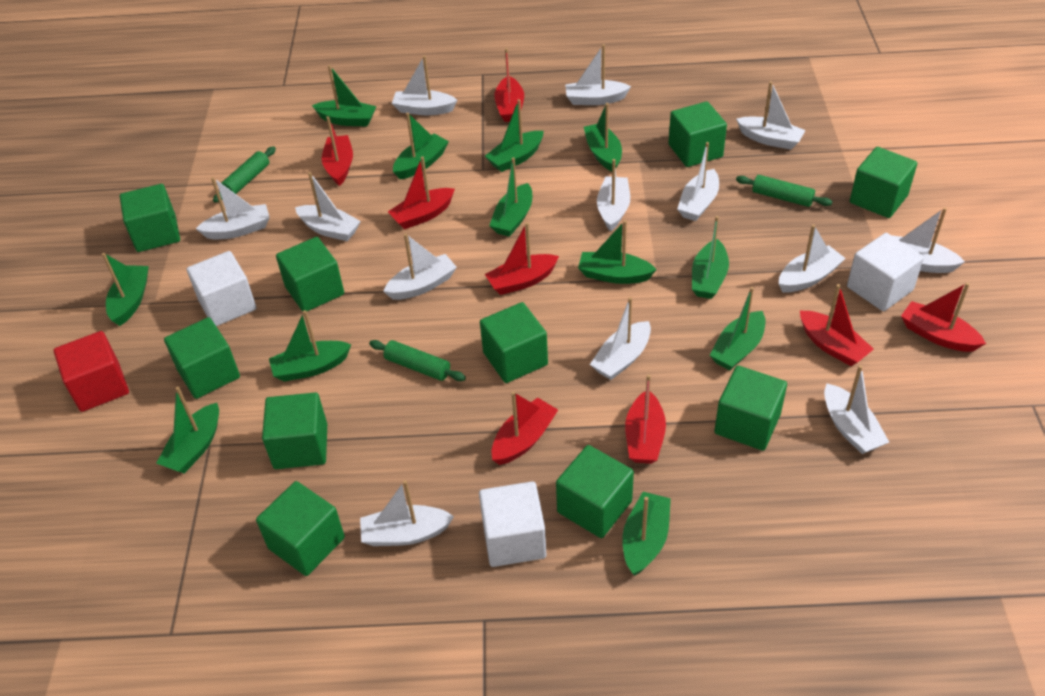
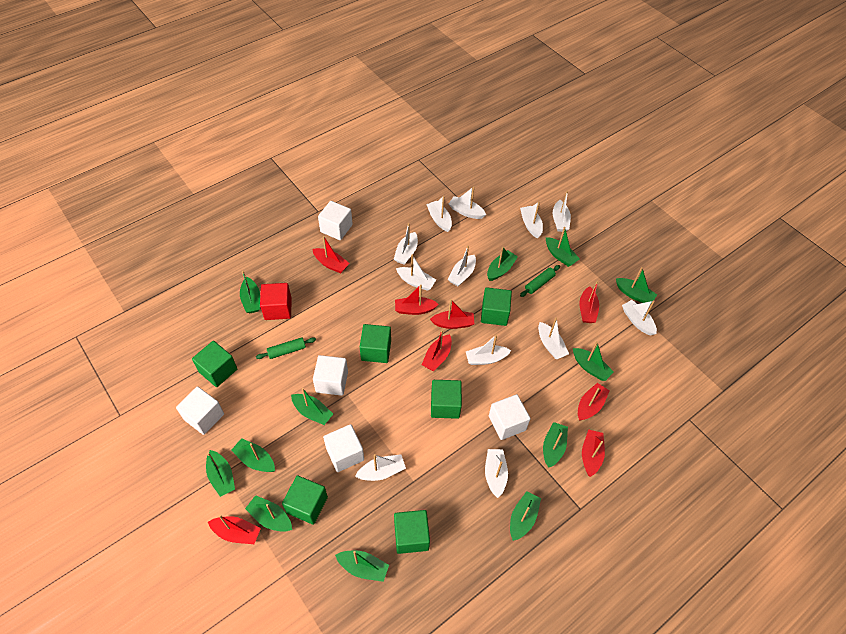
green cube: 10 -> 6
green rolling pin: 3 -> 2
white boat: 13 -> 12
white cube: 3 -> 5

